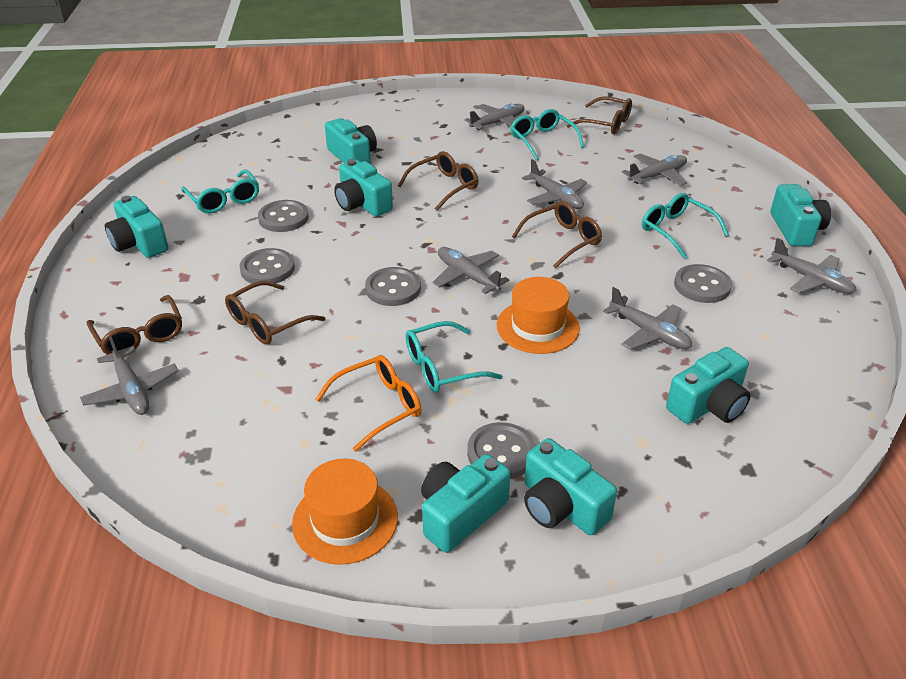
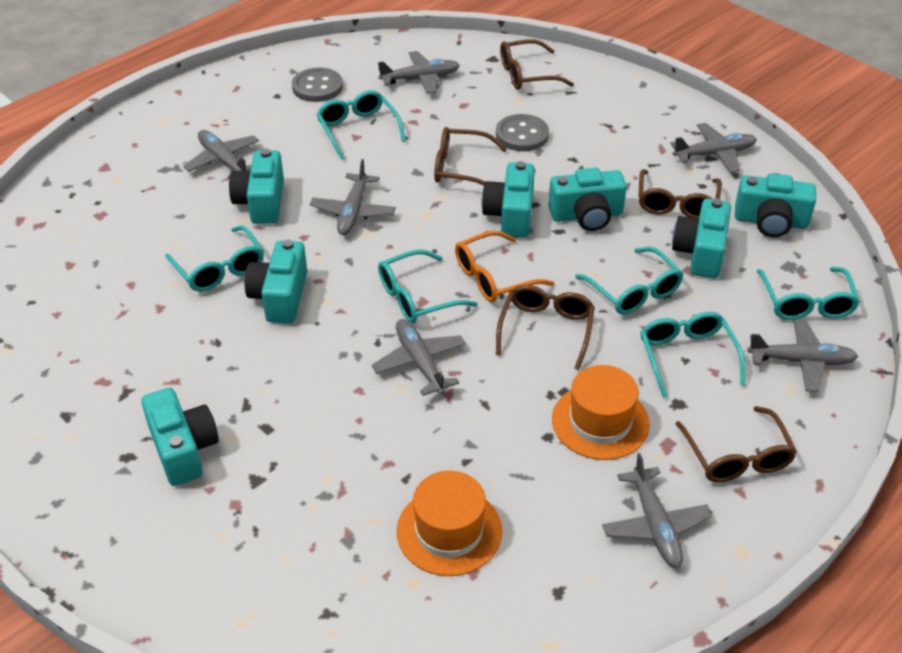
grey button: 5 -> 2
turquoise glasses: 4 -> 6

